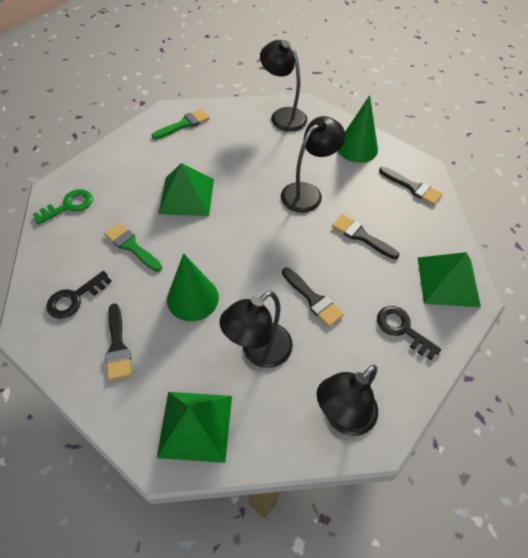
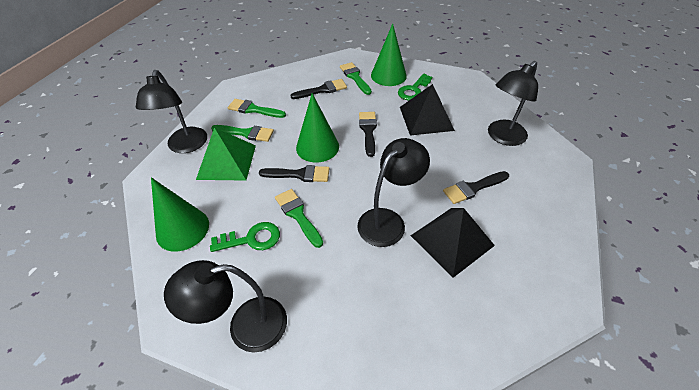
black key: 2 -> 0
black pyramid: 0 -> 2
green brush: 2 -> 4
green cone: 2 -> 3
green key: 1 -> 2
green pyramid: 3 -> 1

